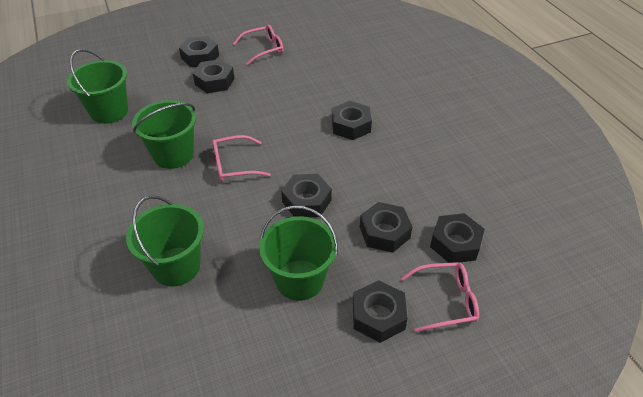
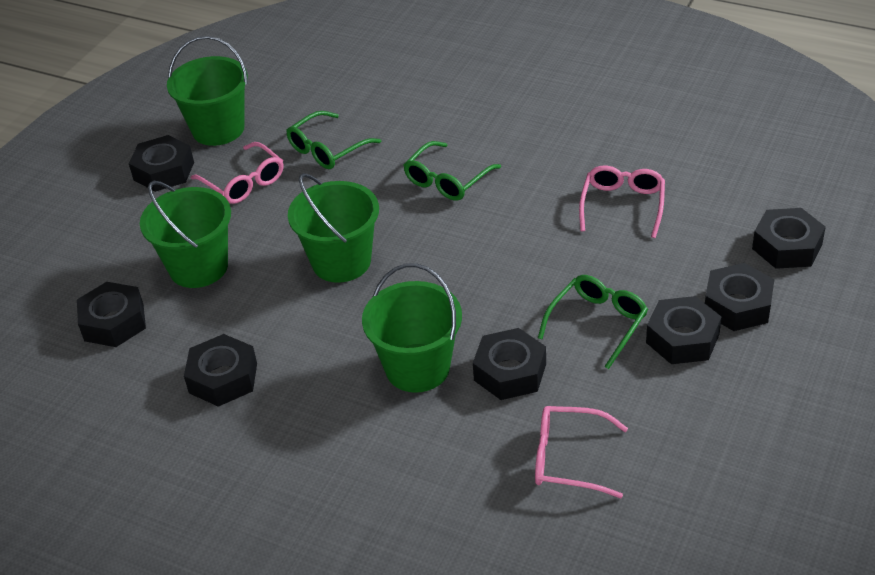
green glasses: 0 -> 3

